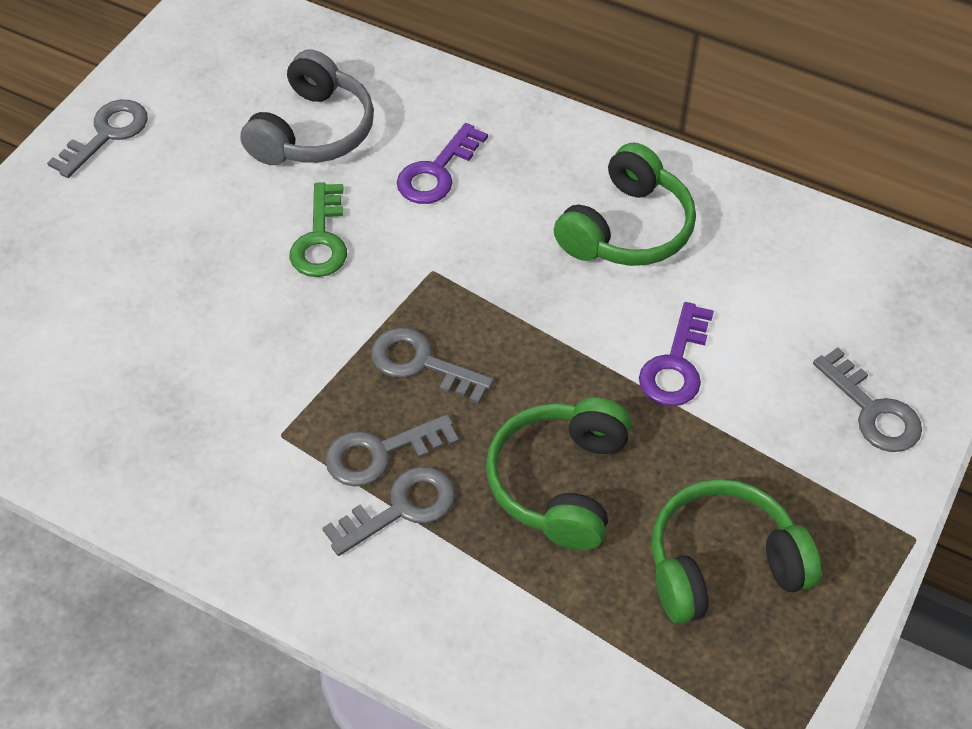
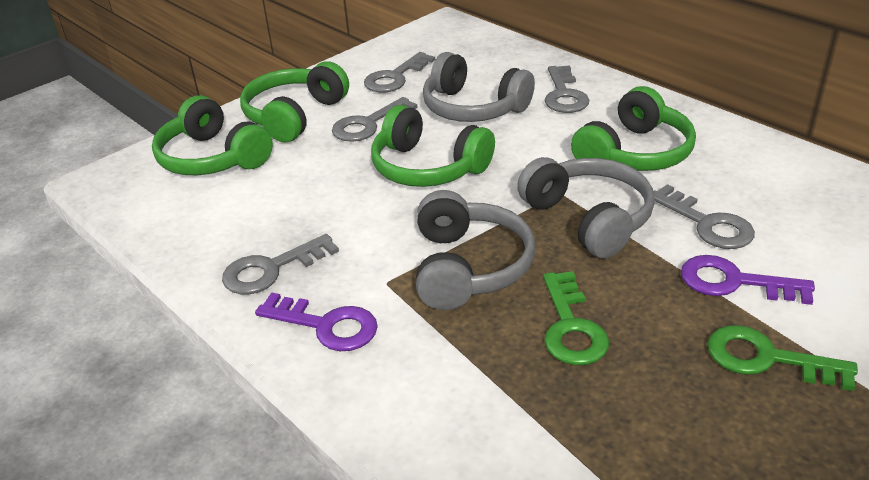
green headphones: 3 -> 4
green key: 1 -> 2
grey headphones: 1 -> 3

